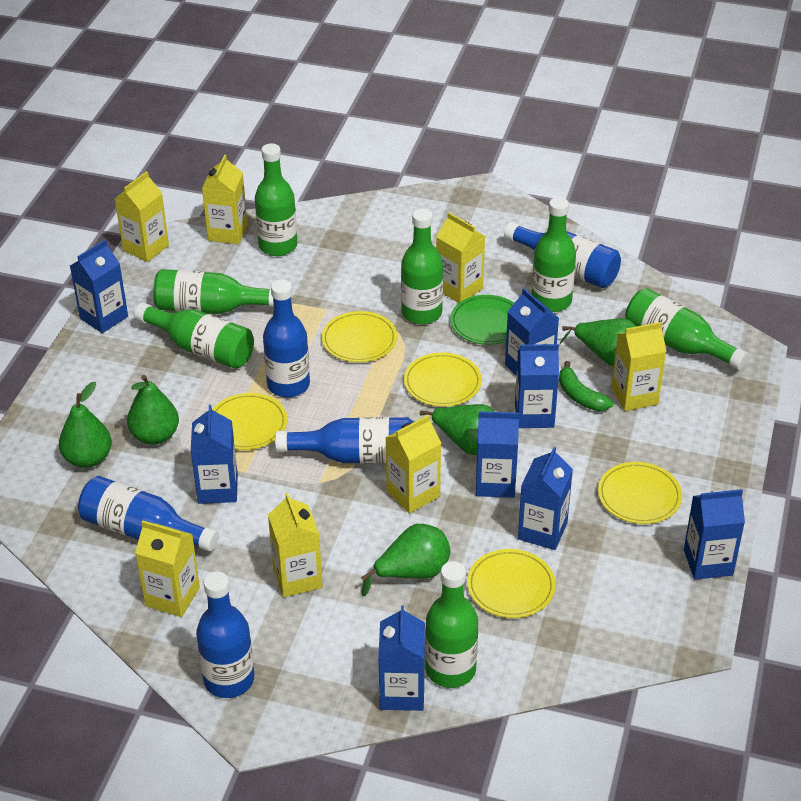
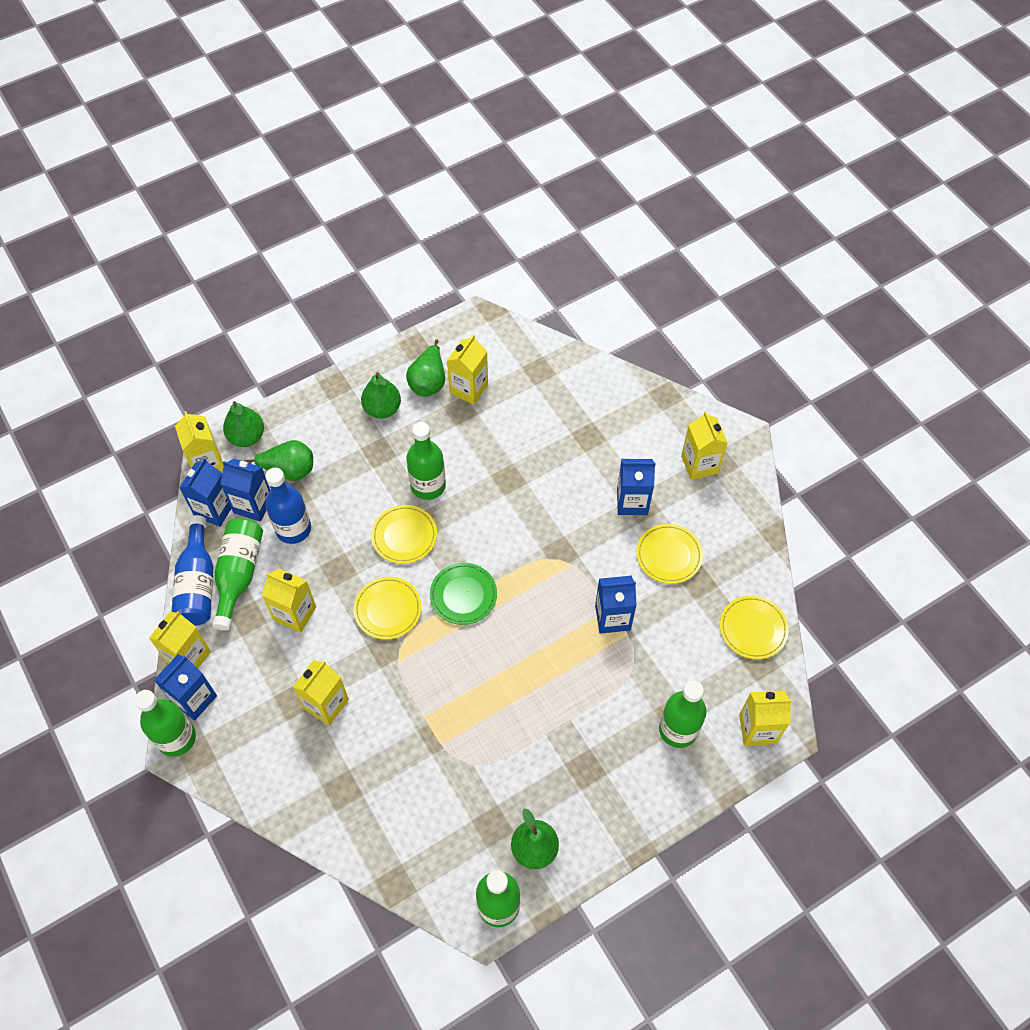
blue bottle: 5 -> 2
blue carton: 8 -> 5
green banana: 1 -> 0
green bottle: 7 -> 5
yellow plate: 5 -> 4

